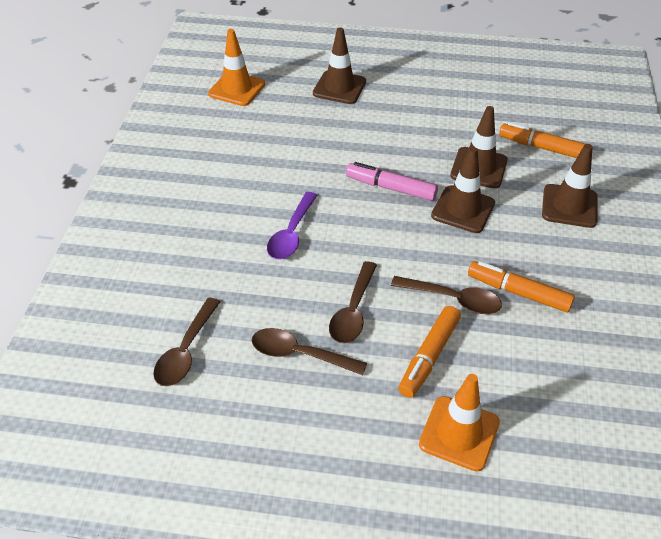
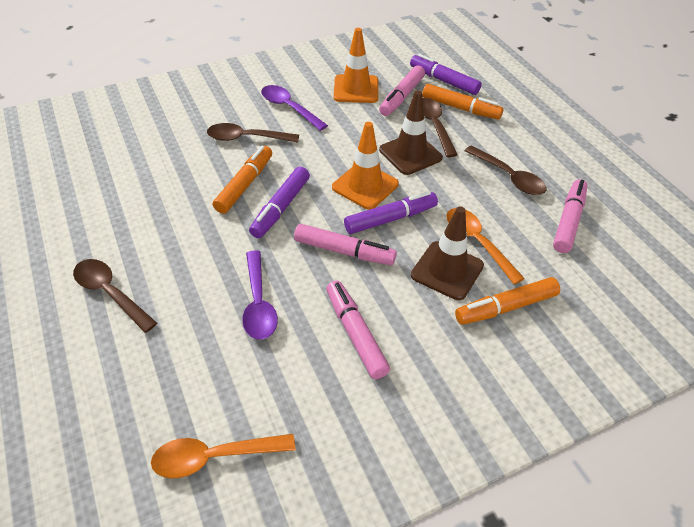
brown traffic cone: 4 -> 2
orange spoon: 0 -> 2
pink marker: 1 -> 4
purple marker: 0 -> 3
purple spoon: 1 -> 2

